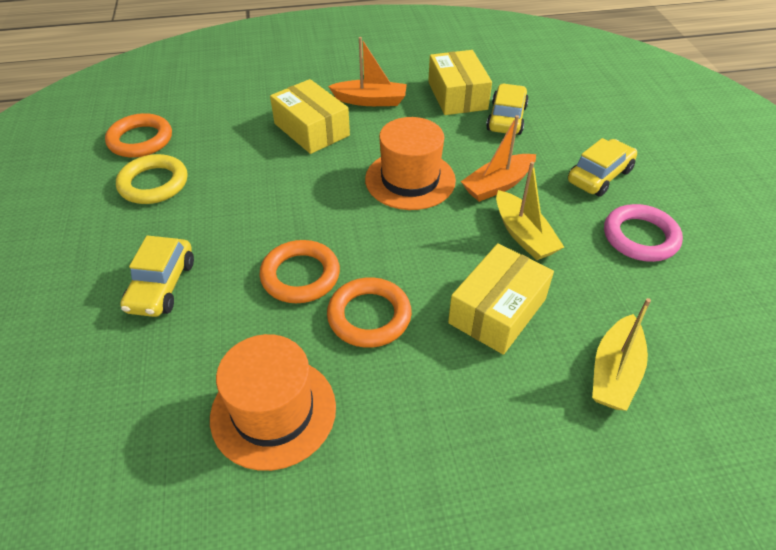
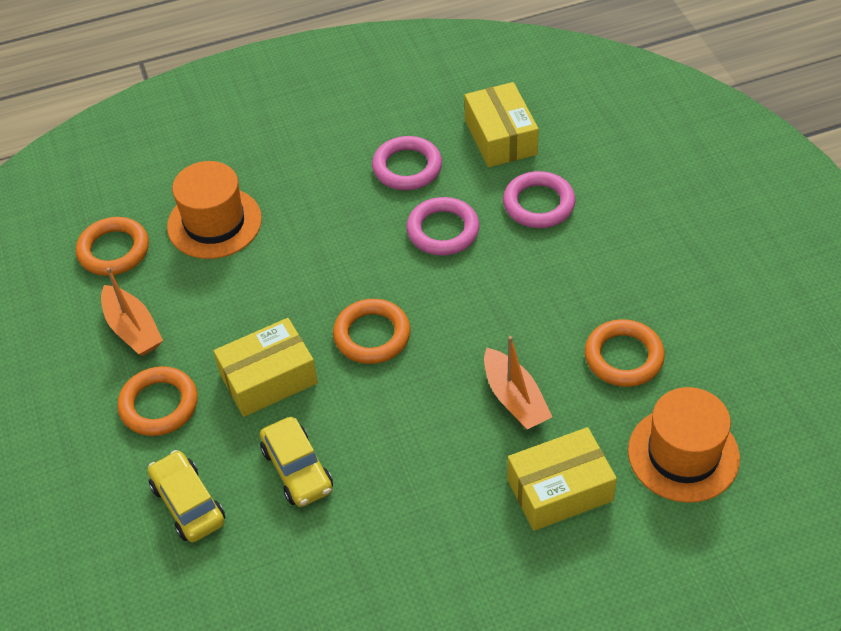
orange ring: 3 -> 4
pink ring: 1 -> 3
yellow boat: 2 -> 0
yellow car: 3 -> 2
yellow ring: 1 -> 0

